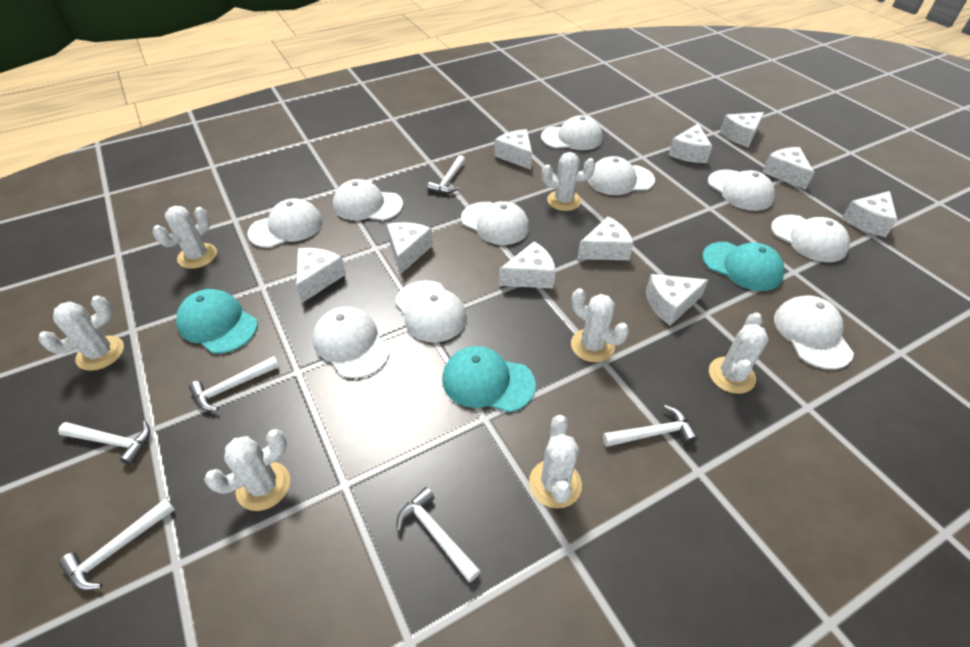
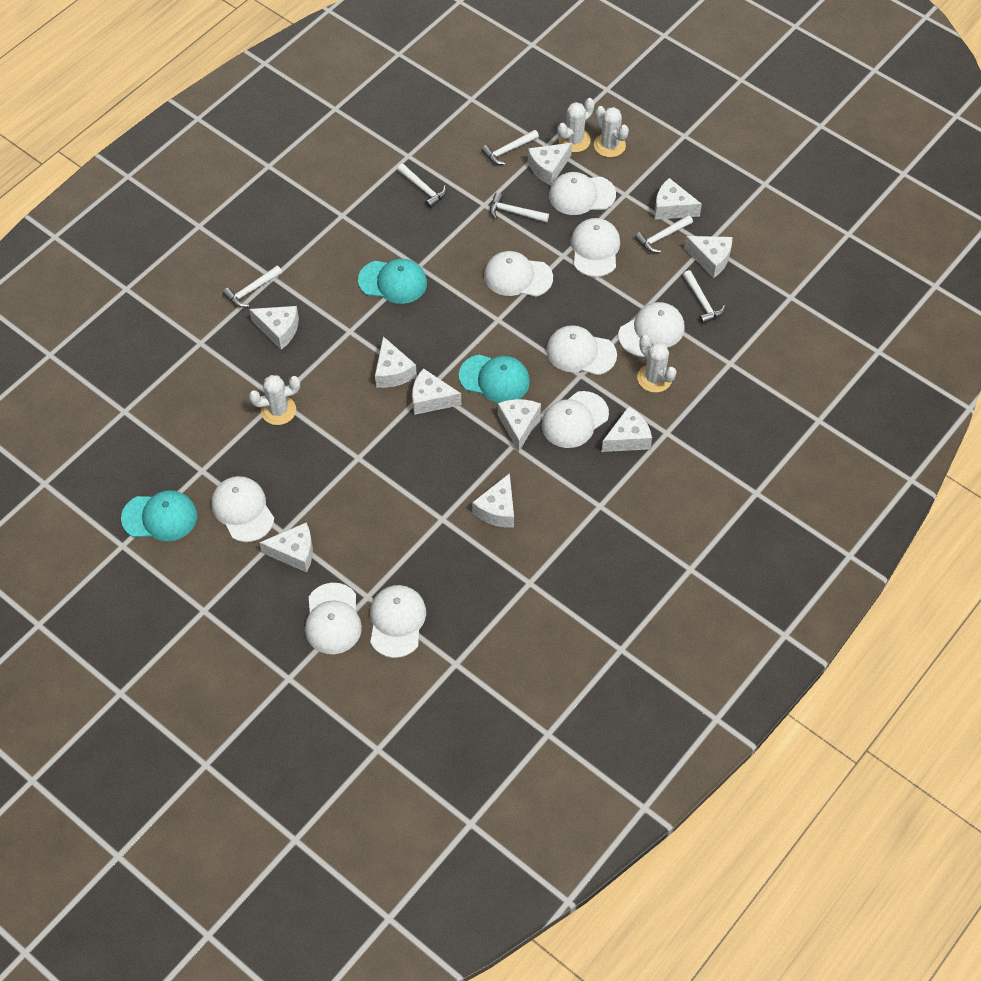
white cactus: 7 -> 4
white cap: 10 -> 9

